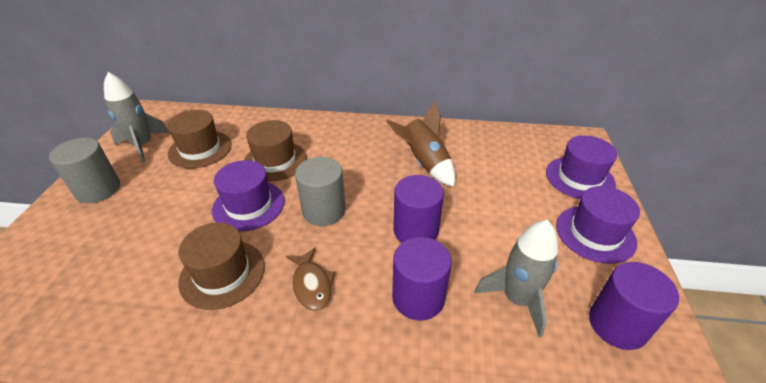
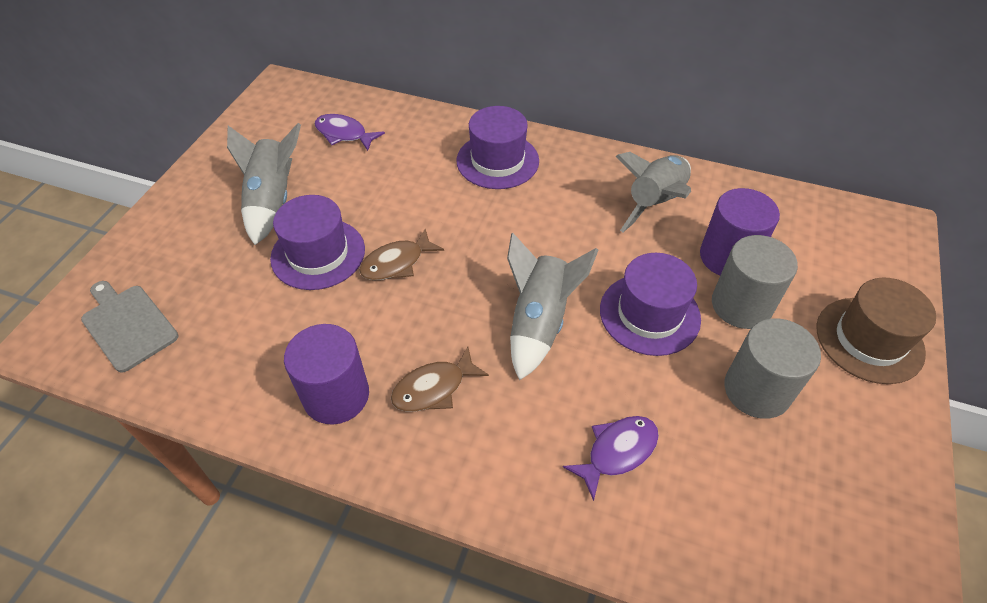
brown fish: 1 -> 2
brown hat: 3 -> 1
brown rocket: 1 -> 0
grey cutting board: 0 -> 1
grey rocket: 2 -> 3
purple cylinder: 3 -> 2
purple fish: 0 -> 2

